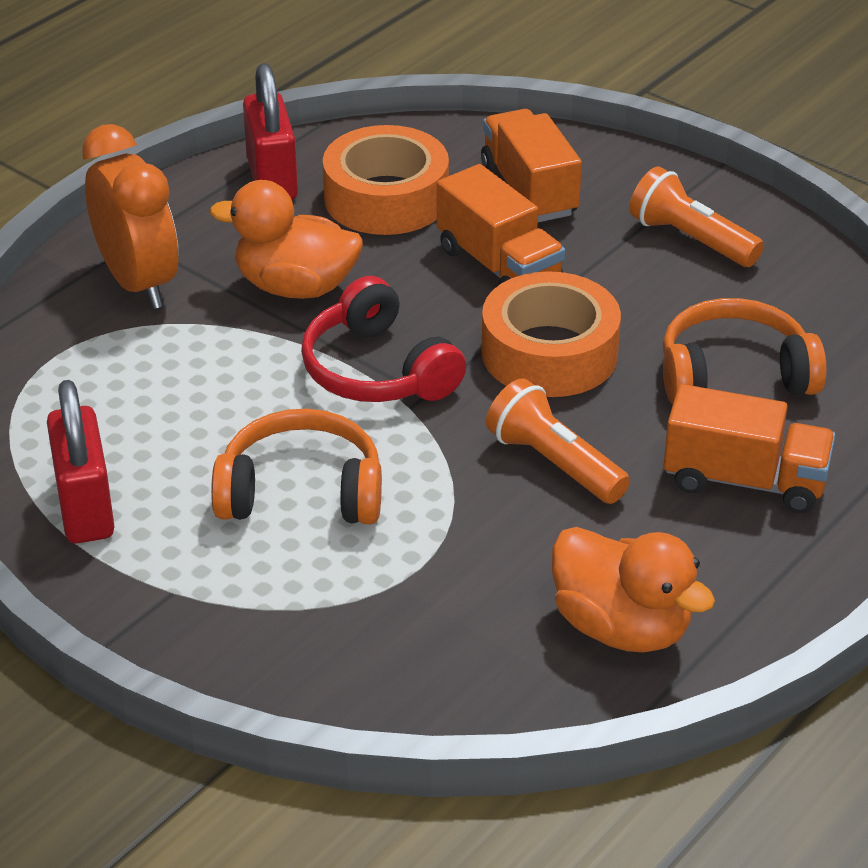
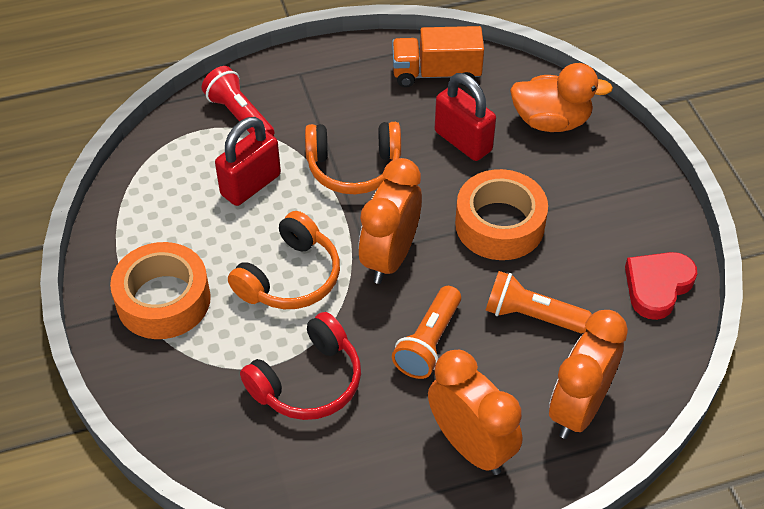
orange clock: 1 -> 3
orange duck: 2 -> 1
orange truck: 3 -> 1
red flashlight: 0 -> 1
red heart: 0 -> 1

